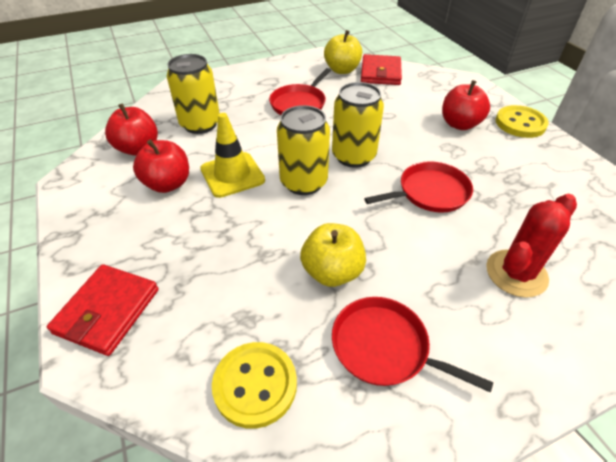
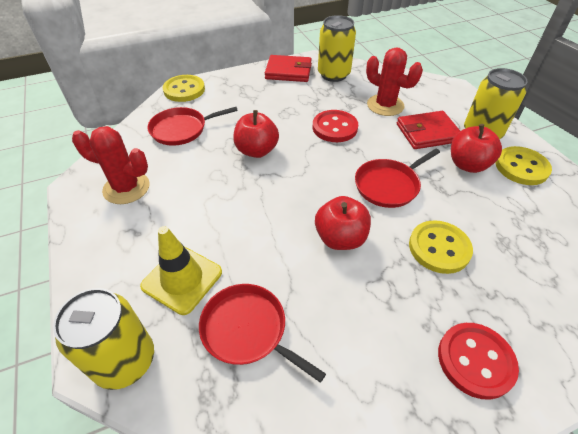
red button: 0 -> 2
red cactus: 1 -> 2
yellow apple: 2 -> 0
yellow button: 2 -> 3

